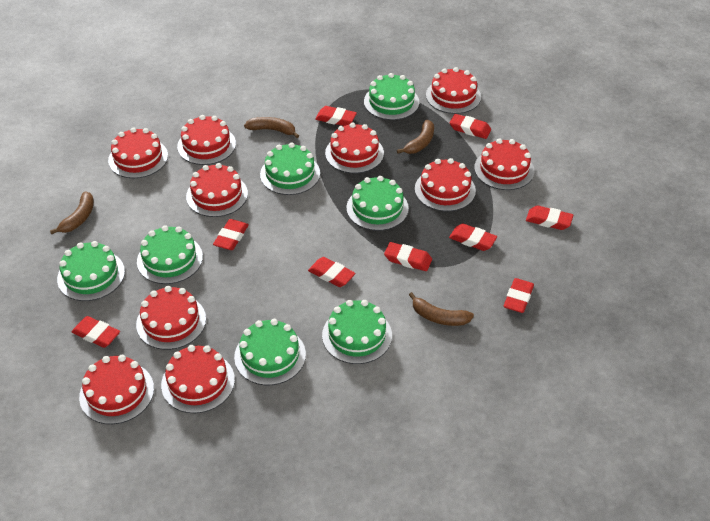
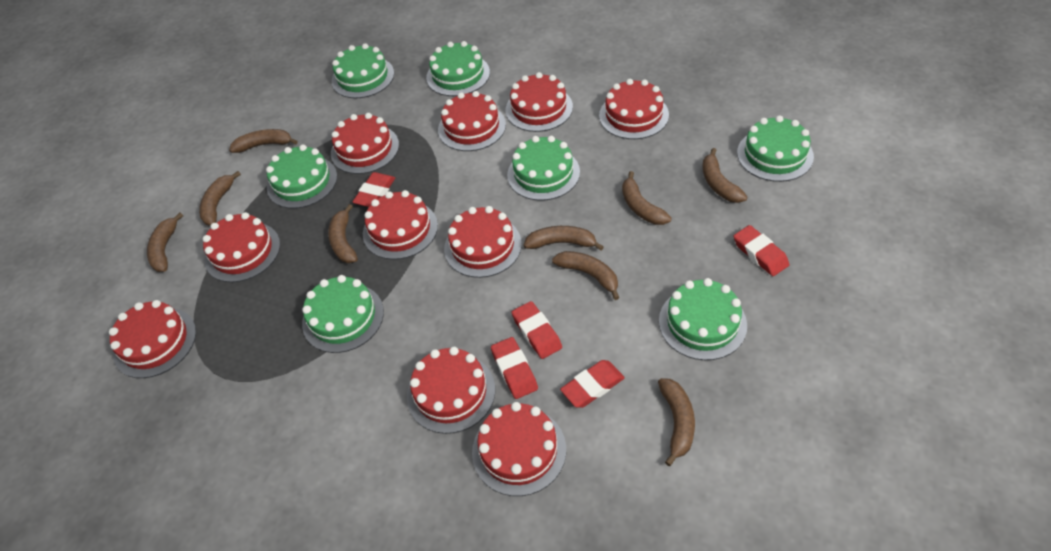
brown banana: 4 -> 9
red eraser: 9 -> 5

